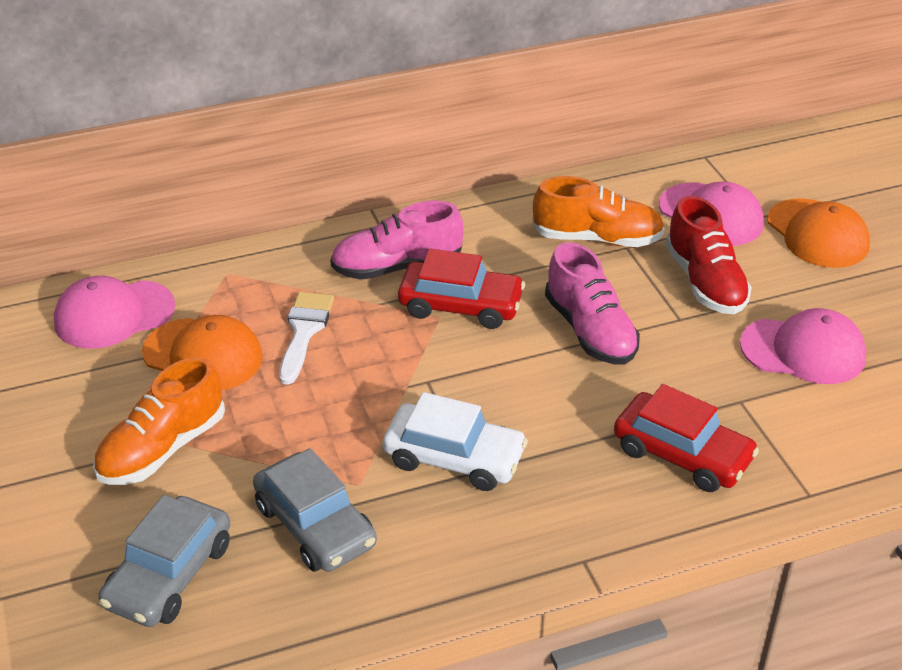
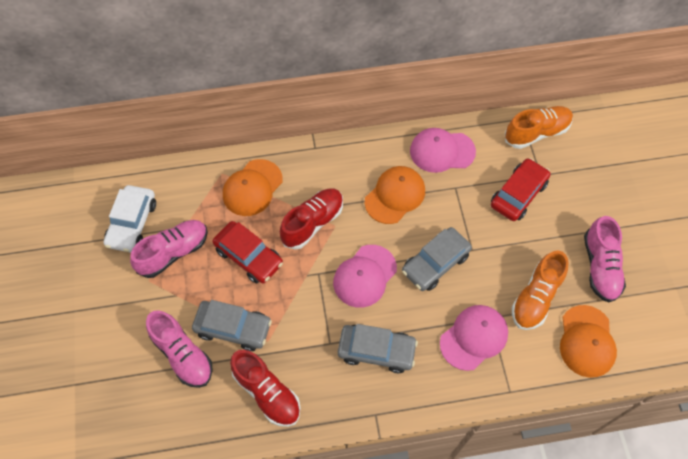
grey car: 2 -> 3
orange cap: 2 -> 3
pink shoe: 2 -> 3
red shoe: 1 -> 2
white brush: 1 -> 0

